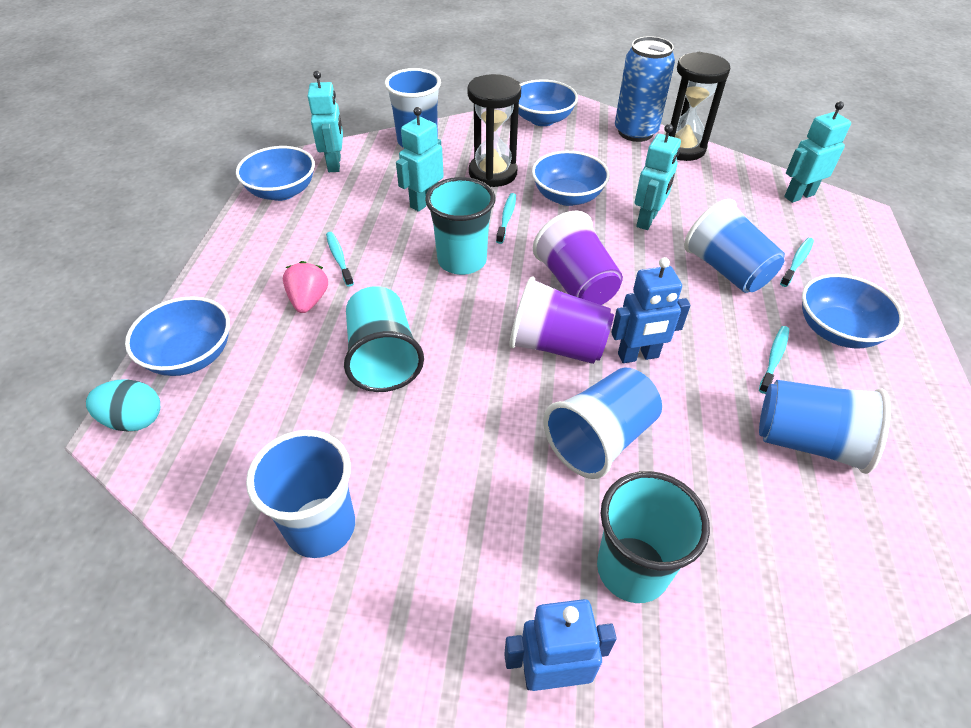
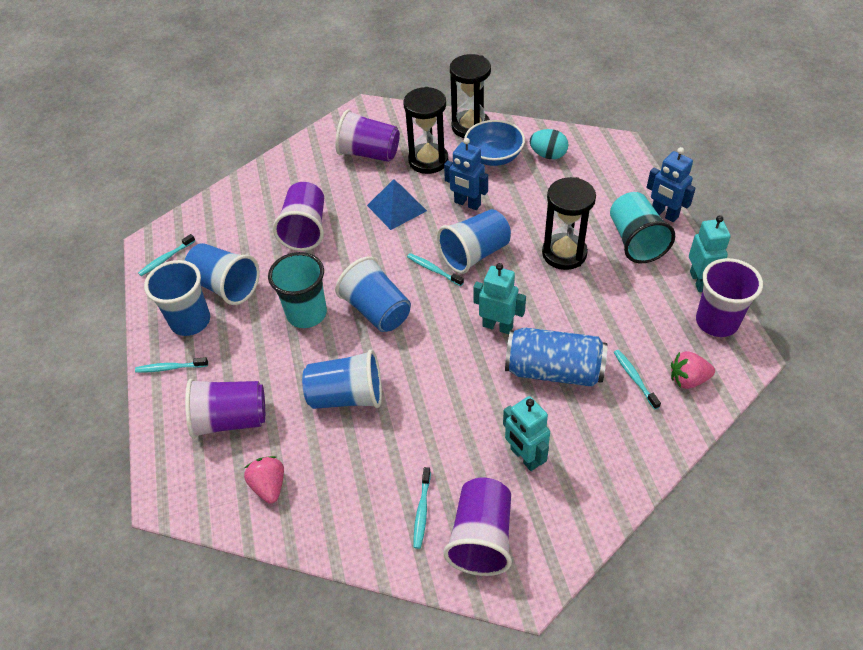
black hourglass: 2 -> 3
blue bowl: 5 -> 1
blue pyramid: 0 -> 1
pink strawberry: 1 -> 2
purple cup: 2 -> 5
turquoise cup: 3 -> 2
turquoise robot: 4 -> 3
turquoise toothbrush: 4 -> 5

